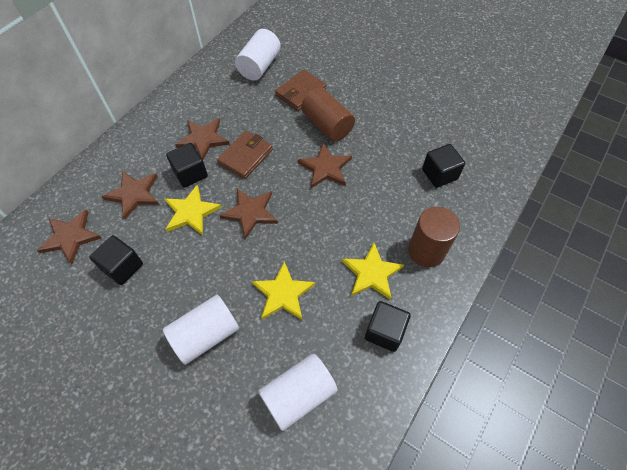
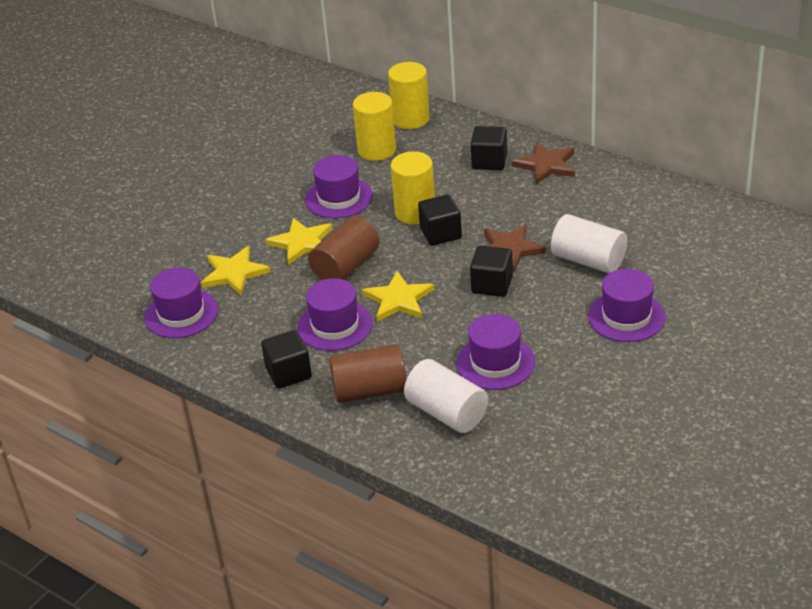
brown star: 5 -> 2
brown wallet: 2 -> 0
purple hat: 0 -> 5
white cylinder: 3 -> 2
yellow cylinder: 0 -> 3

